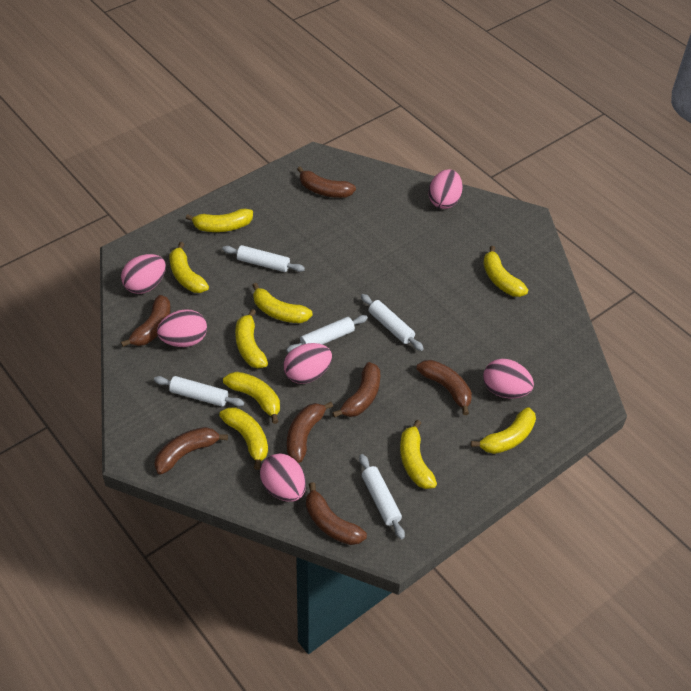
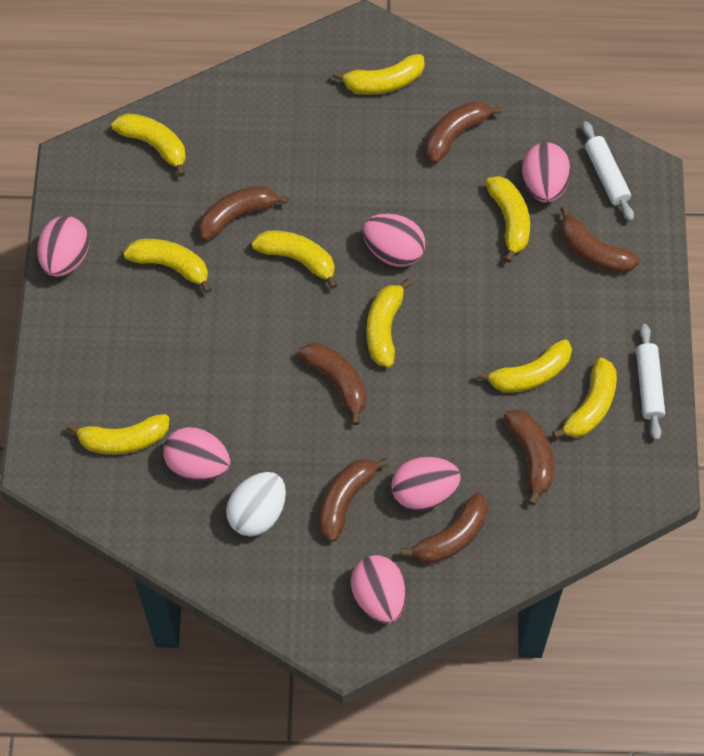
white egg: 0 -> 1
white rolling pin: 5 -> 2

